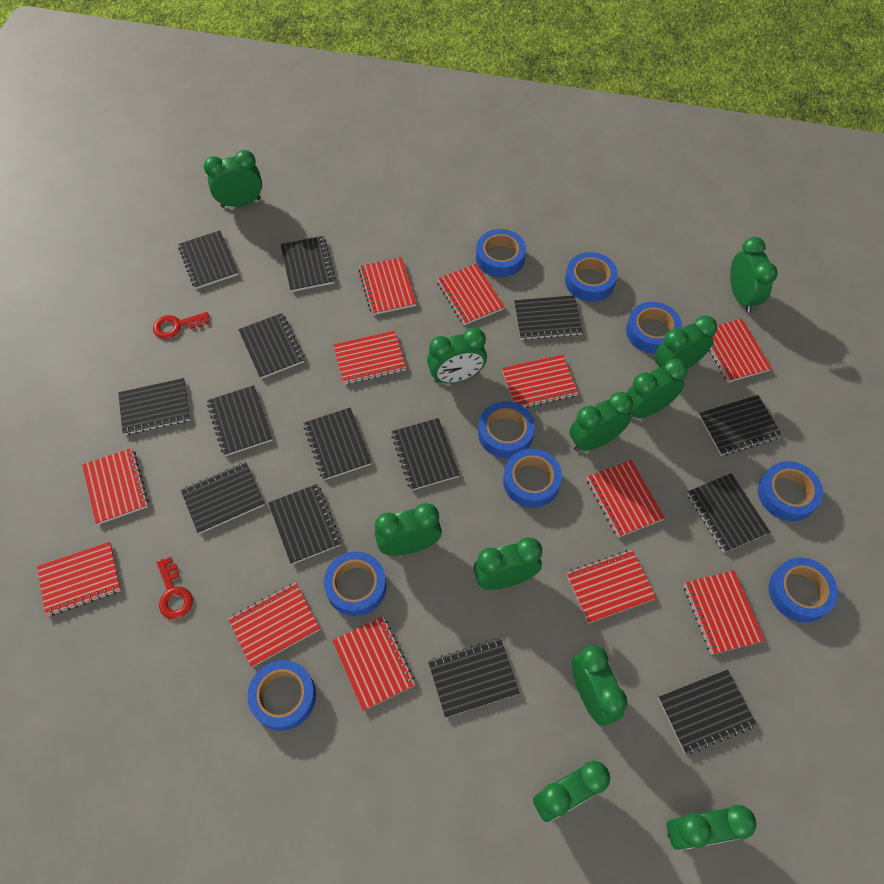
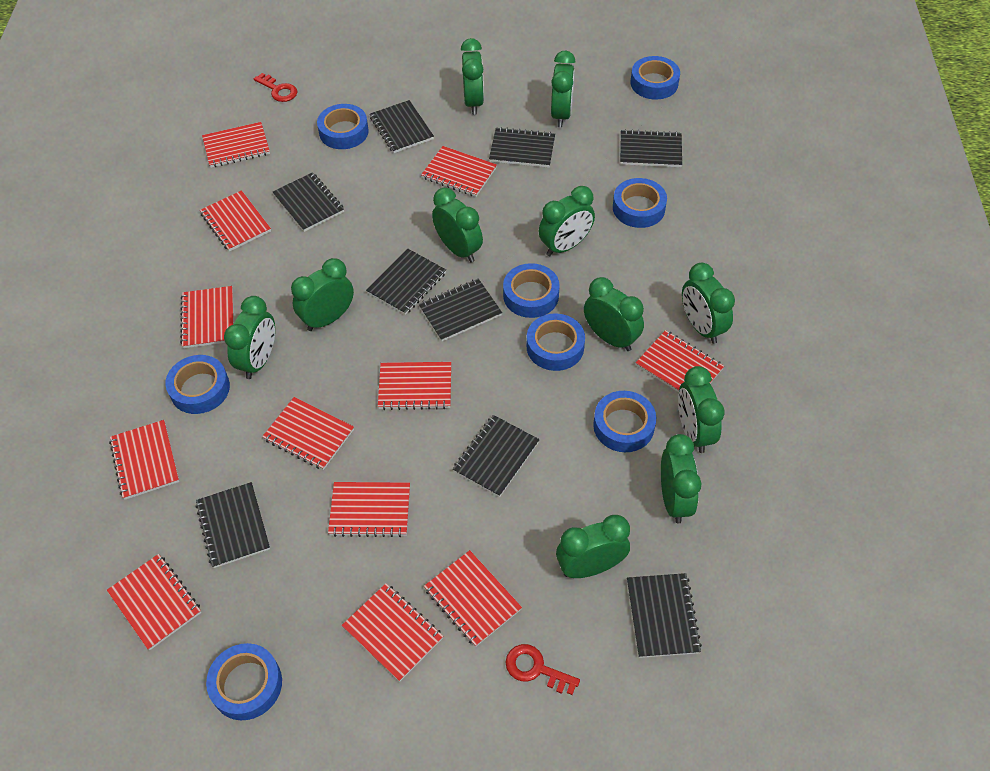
black notebook: 14 -> 9
blue tape: 9 -> 8

